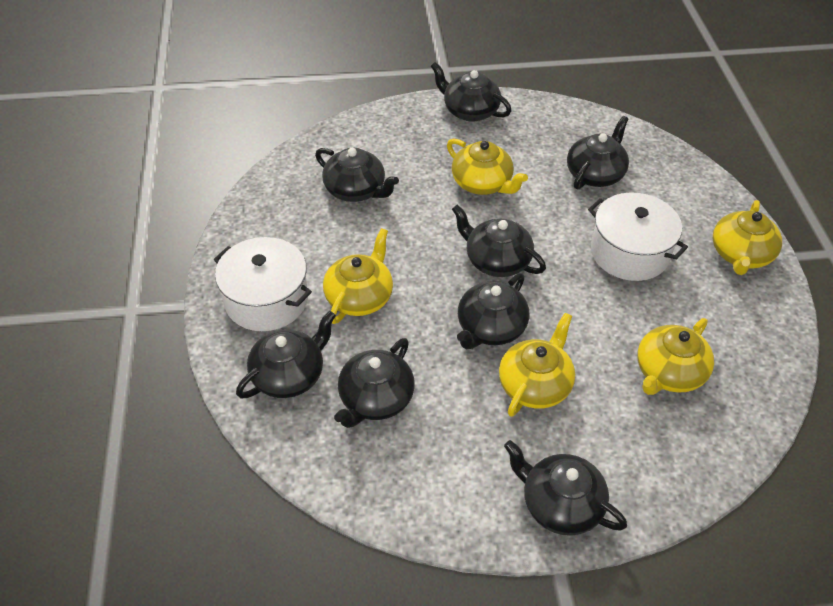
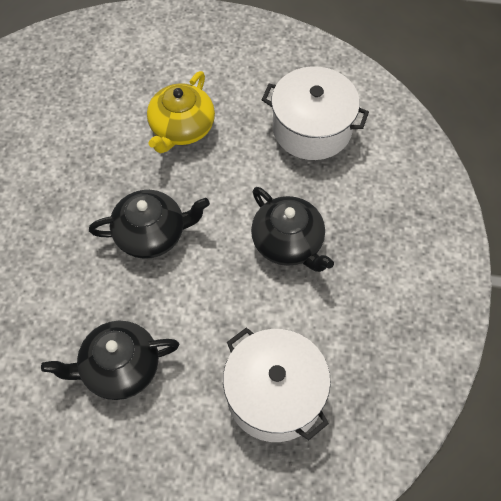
black teapot: 8 -> 3
yellow teapot: 5 -> 1

